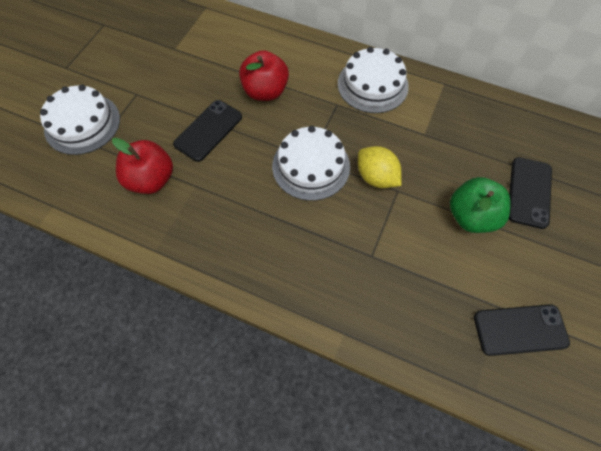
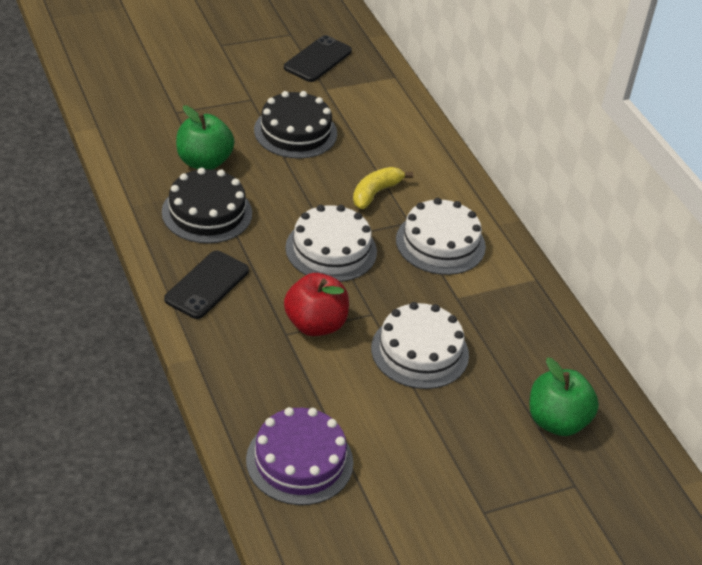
black cake: 0 -> 2
black phone: 3 -> 2
green apple: 1 -> 2
purple cake: 0 -> 1
red apple: 2 -> 1
yellow banana: 0 -> 1
yellow lemon: 1 -> 0

